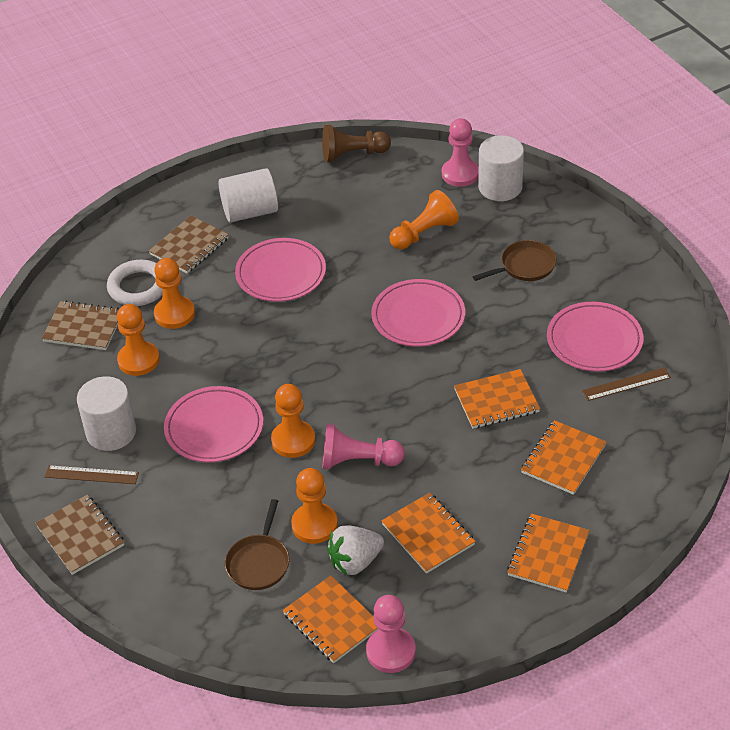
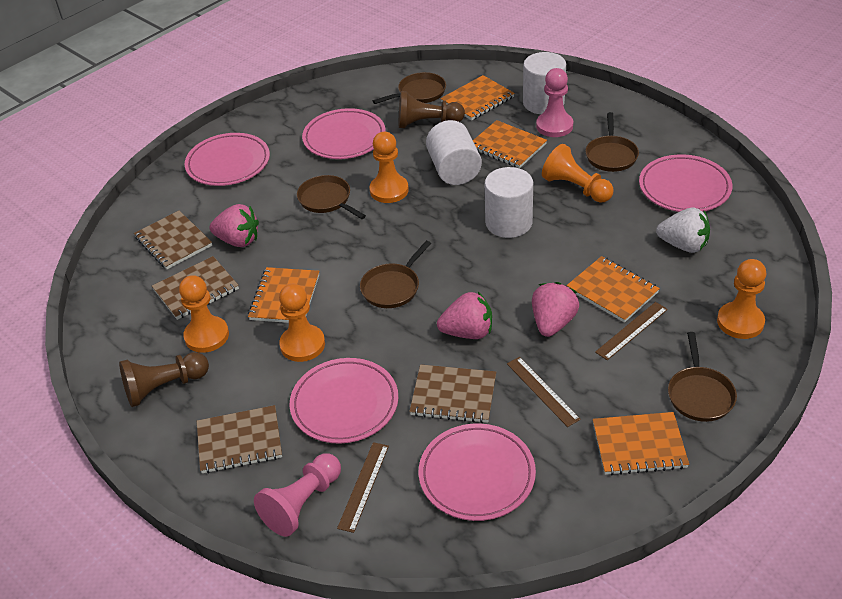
brown notebook: 3 -> 4
brown pan: 2 -> 5
brown pawn: 1 -> 2
brown ruler: 2 -> 3
pink pawn: 3 -> 2
pink plate: 4 -> 5
pink strawberry: 0 -> 3
white ring: 1 -> 0

